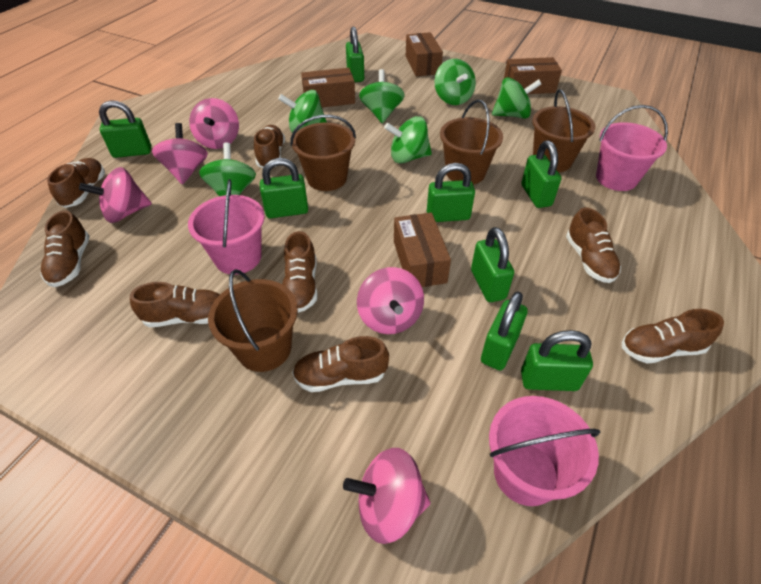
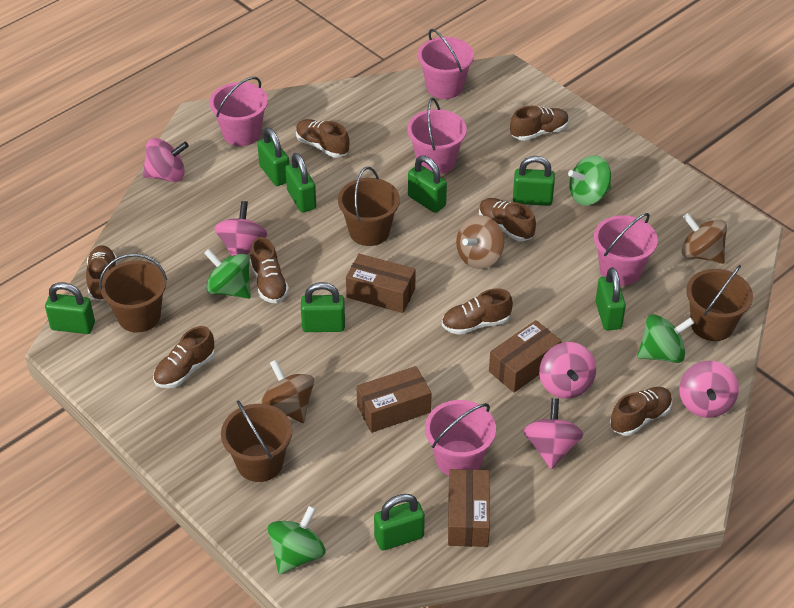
brown spinning top: 0 -> 3
green spinning top: 6 -> 4
pink bucket: 3 -> 5

